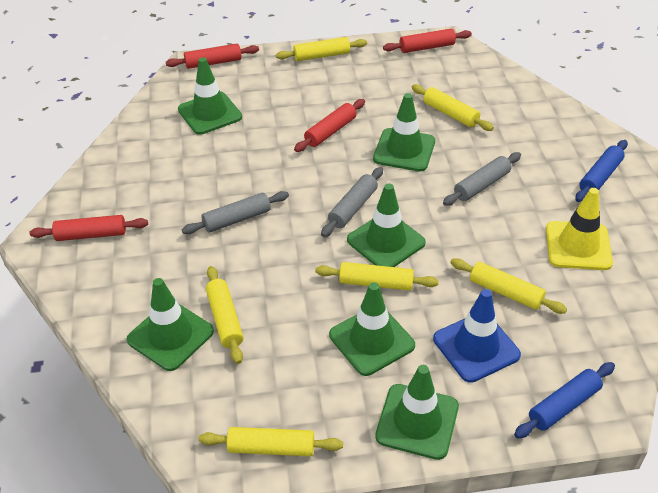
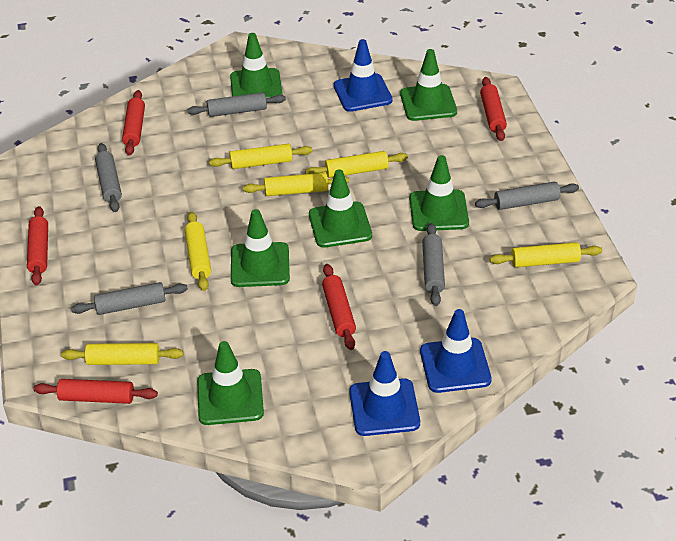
blue rolling pin: 2 -> 0
blue traffic cone: 1 -> 3
grey rolling pin: 3 -> 5
red rolling pin: 4 -> 5
yellow traffic cone: 1 -> 0

